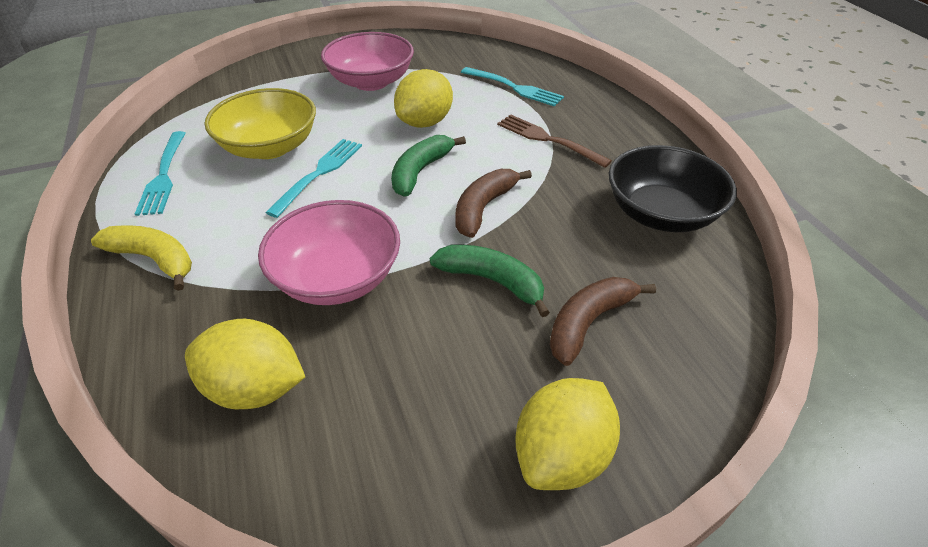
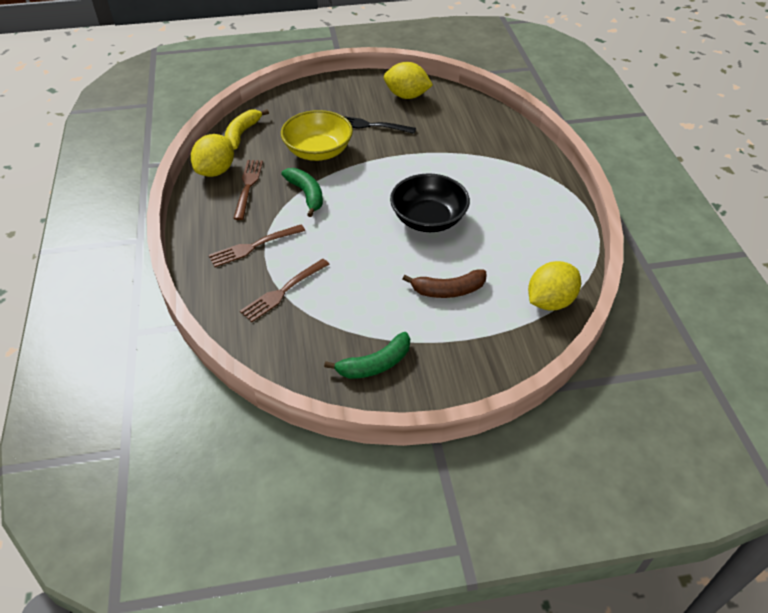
black fork: 0 -> 1
brown banana: 2 -> 1
brown fork: 1 -> 3
pink bowl: 2 -> 0
turquoise fork: 3 -> 0

